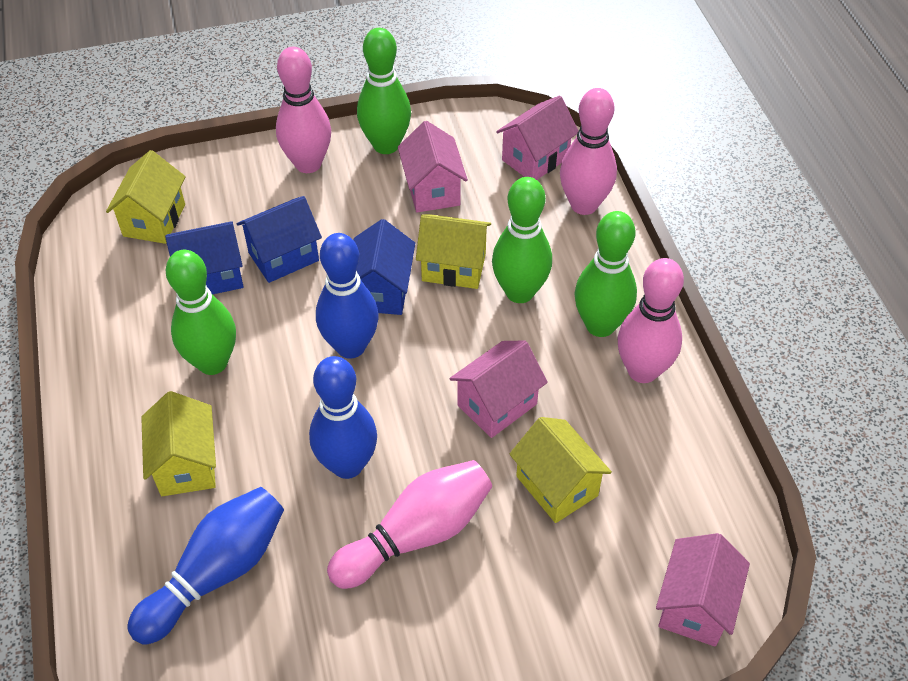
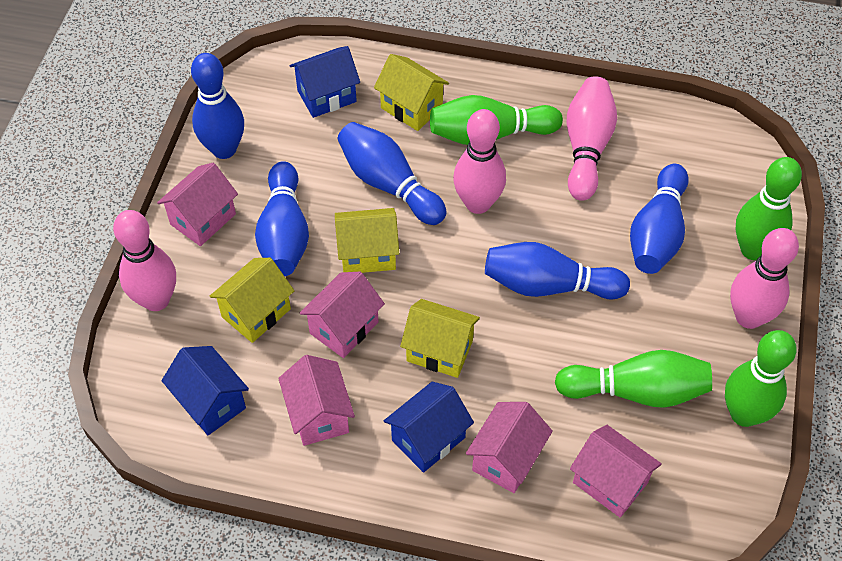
blue bowling pin: 3 -> 5
pink house: 4 -> 5

